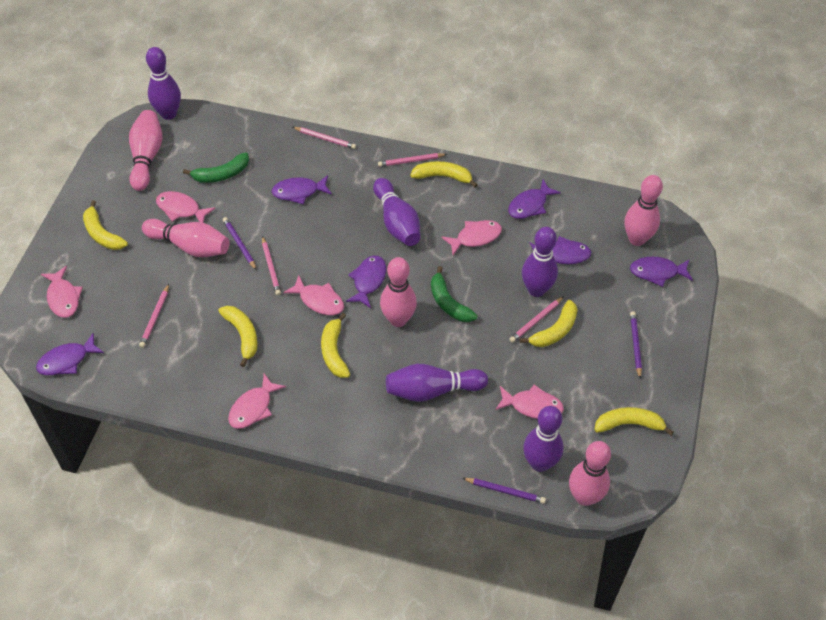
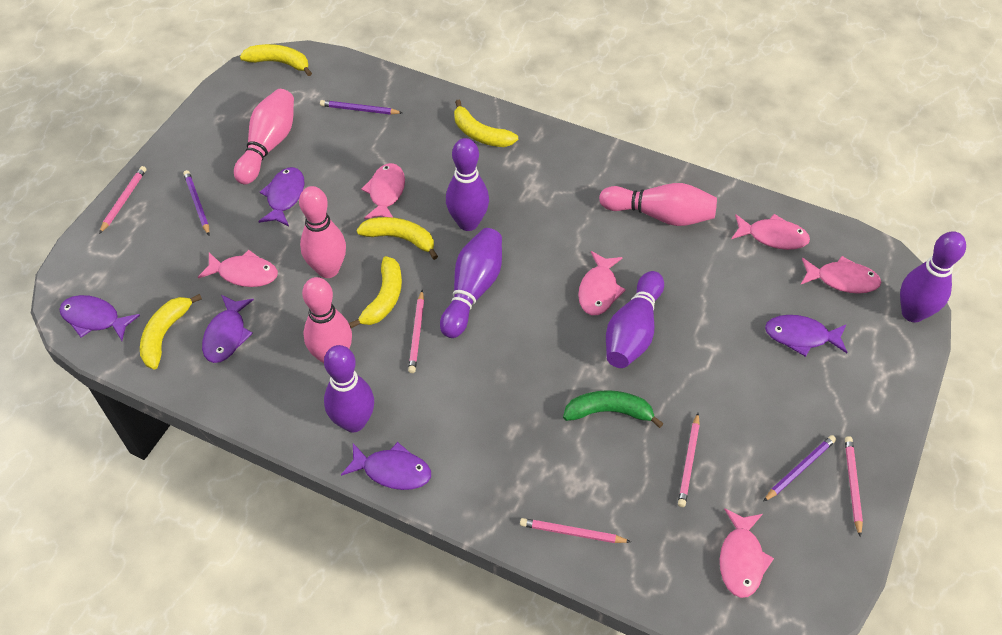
green banana: 2 -> 1
pink bowling pin: 5 -> 4
purple fish: 6 -> 5
yellow banana: 6 -> 5

